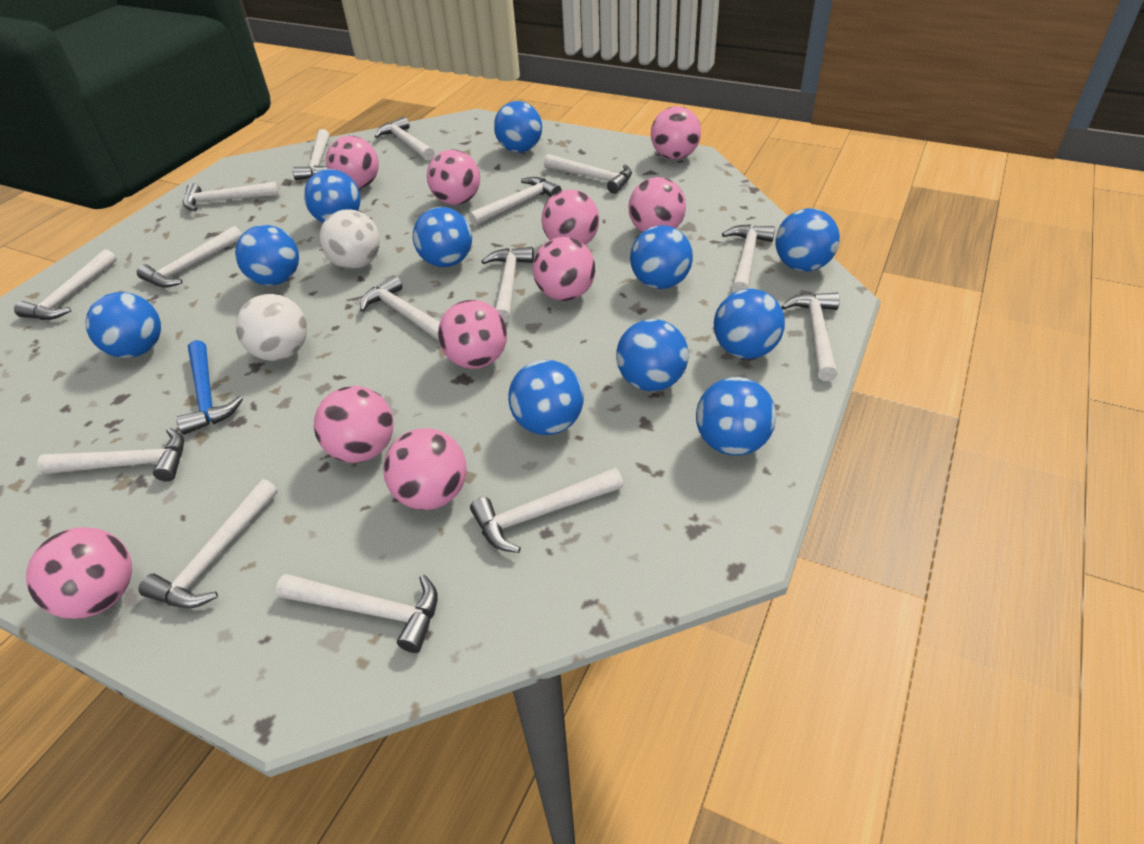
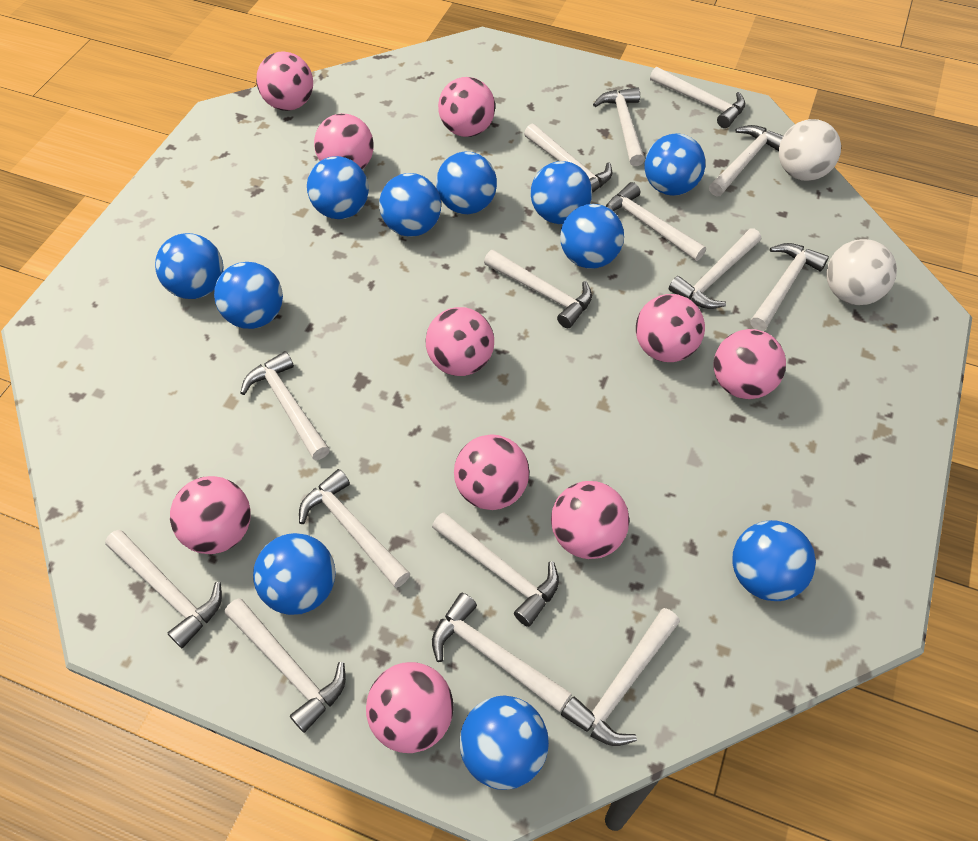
blue hammer: 1 -> 0

